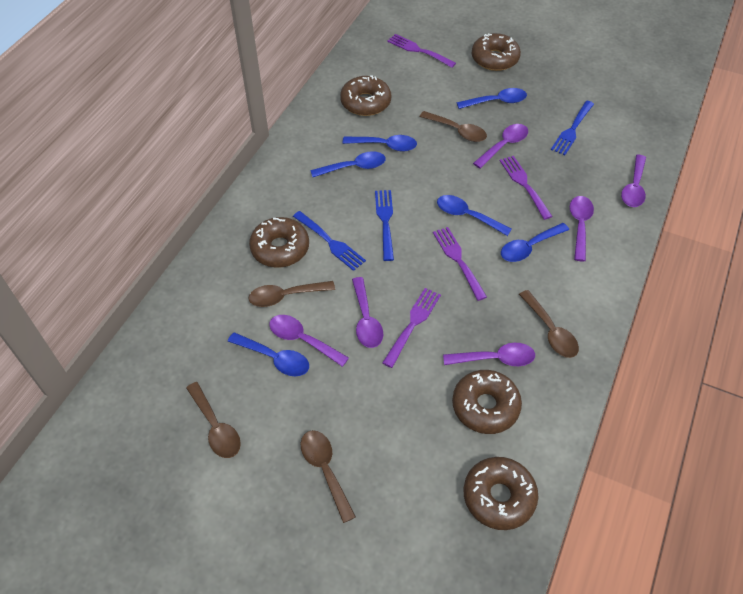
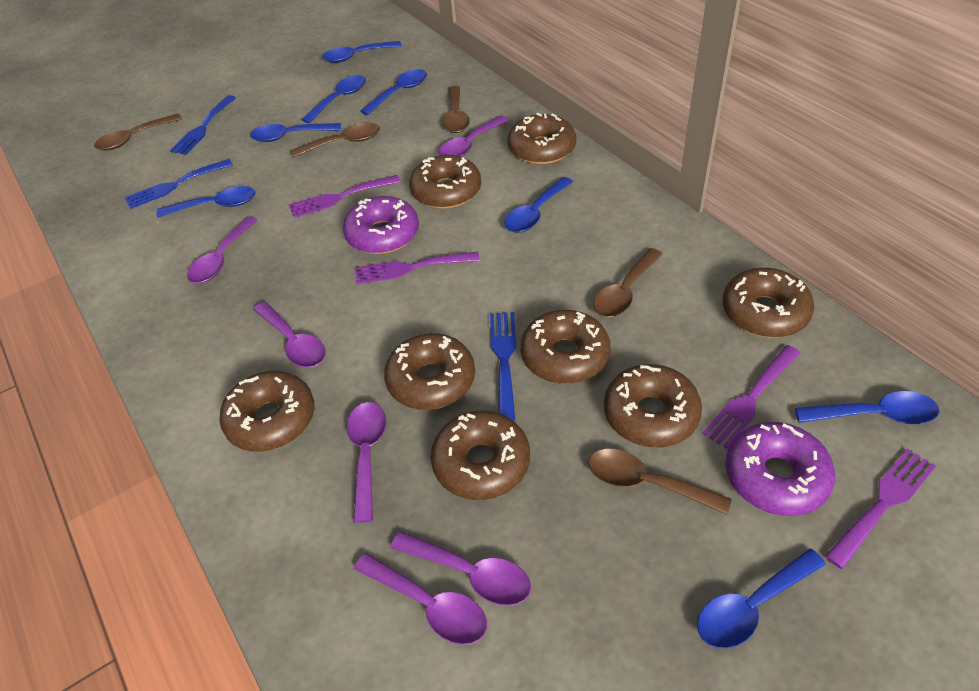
blue spoon: 6 -> 8
brown donut: 5 -> 8
purple donut: 0 -> 2

